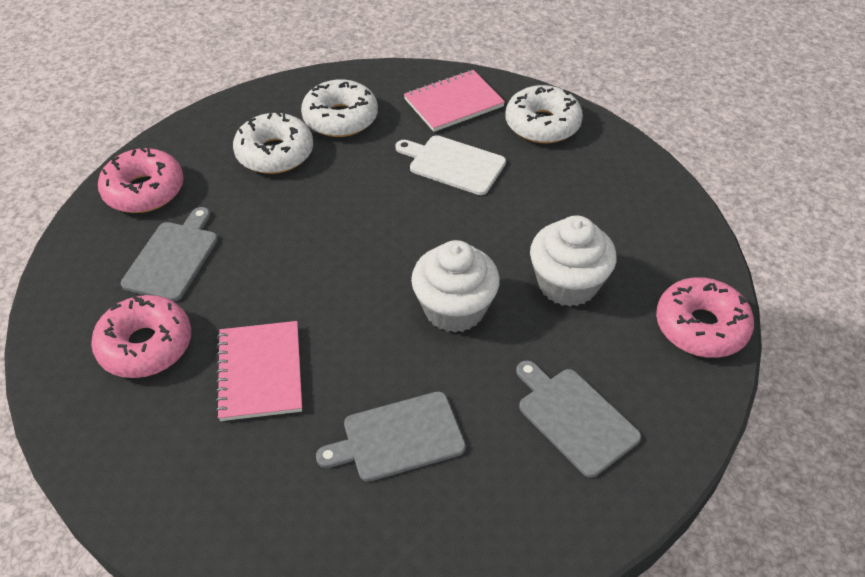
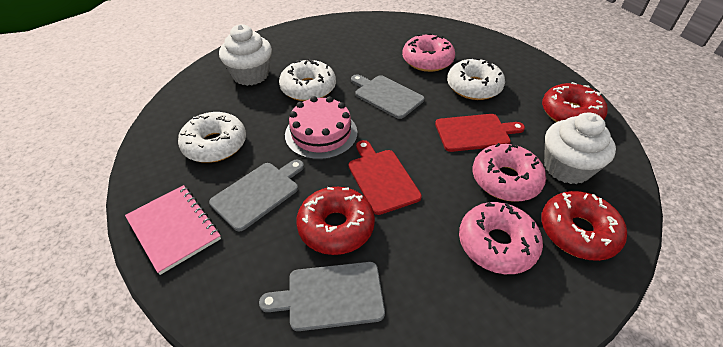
pink cake: 0 -> 1
pink notebook: 2 -> 1
red cutting board: 0 -> 2
red donut: 0 -> 3
white cutting board: 1 -> 0

